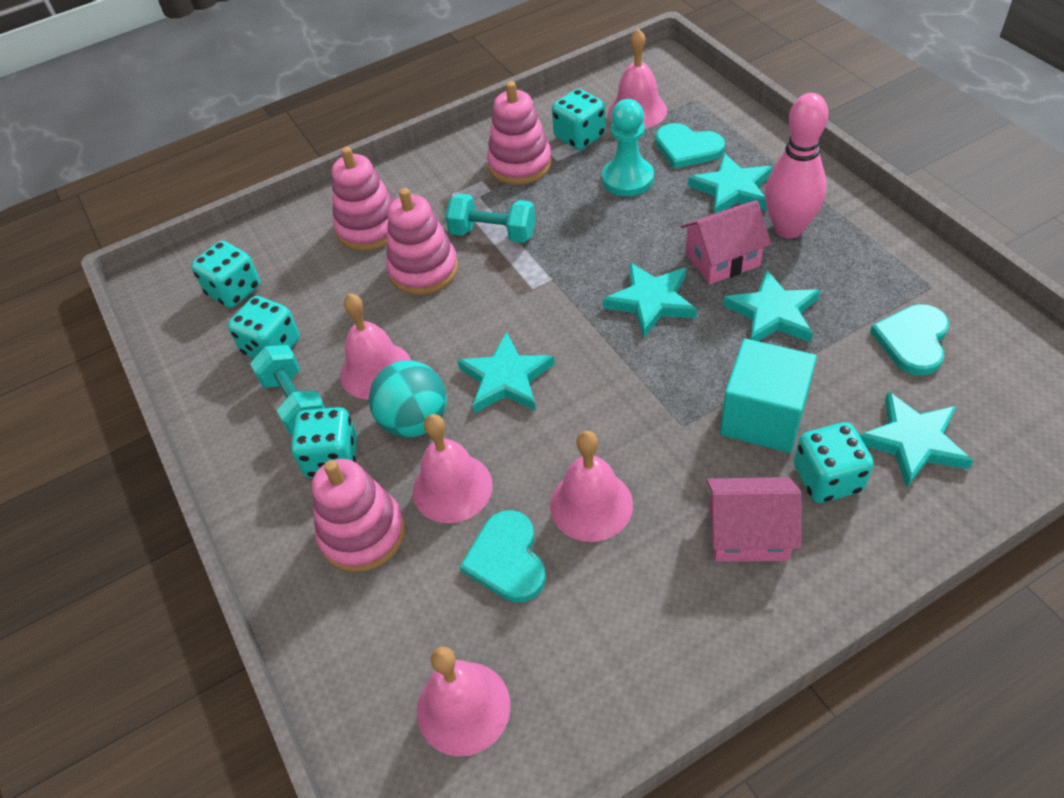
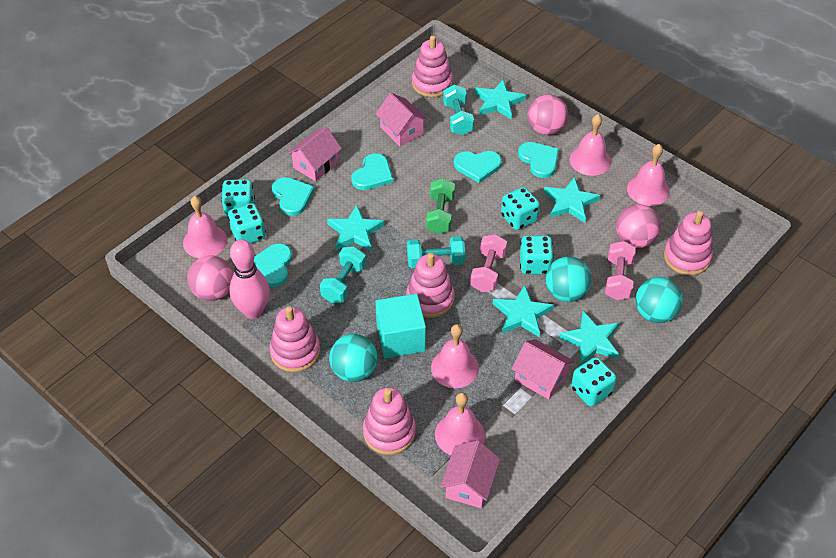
green dumbbell: 0 -> 1
pink ball: 0 -> 3
pink dumbbell: 0 -> 2
pink house: 2 -> 4
pink stacking toy: 4 -> 5
turquoise ball: 1 -> 3
turquoise dumbbell: 2 -> 3
turquoise heart: 3 -> 5
turquoise pawn: 1 -> 0

